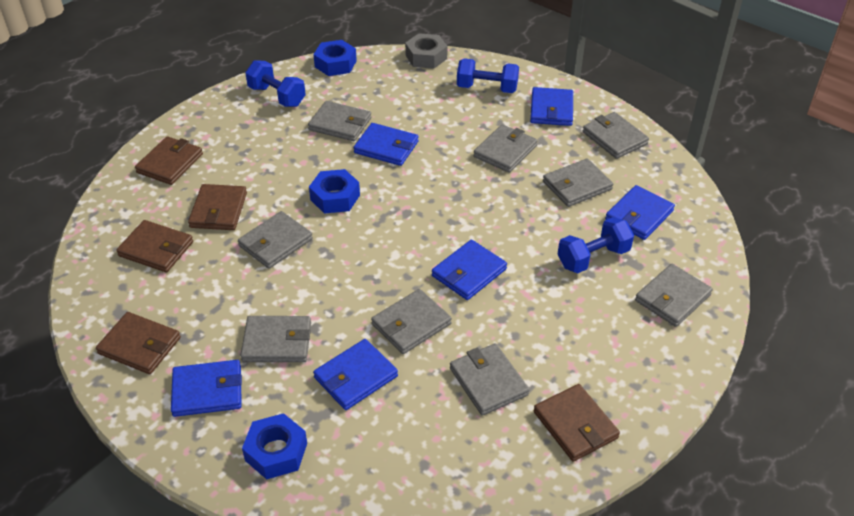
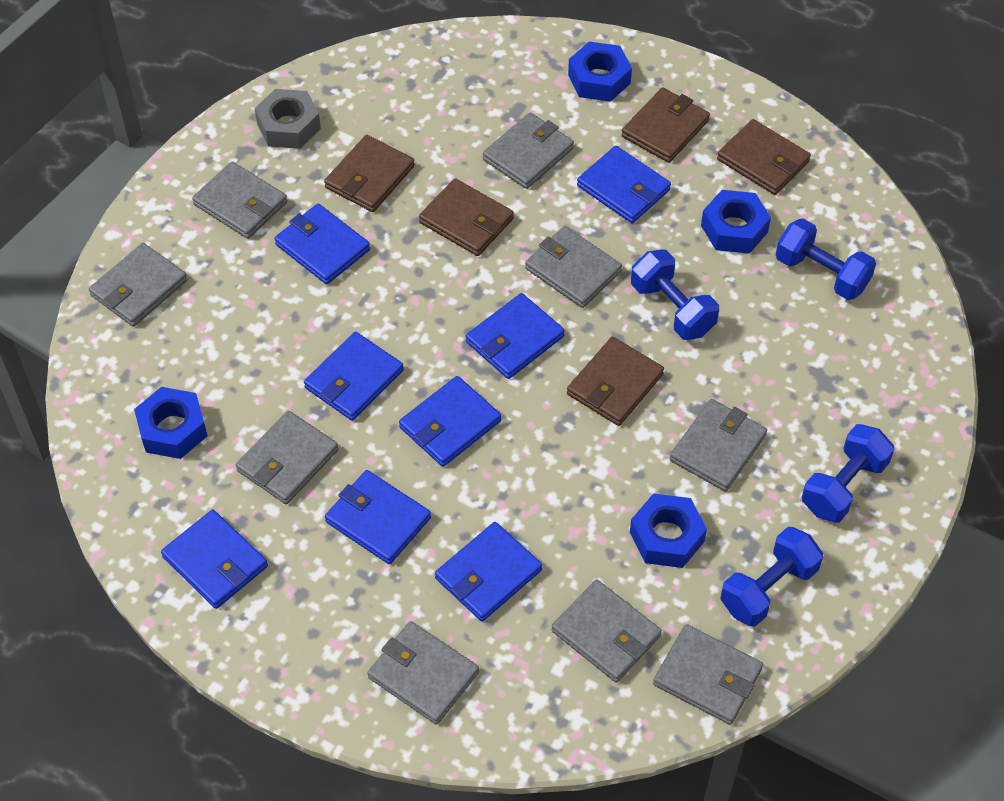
blue dumbbell: 3 -> 4
blue nut: 3 -> 4
blue wallet: 6 -> 8

